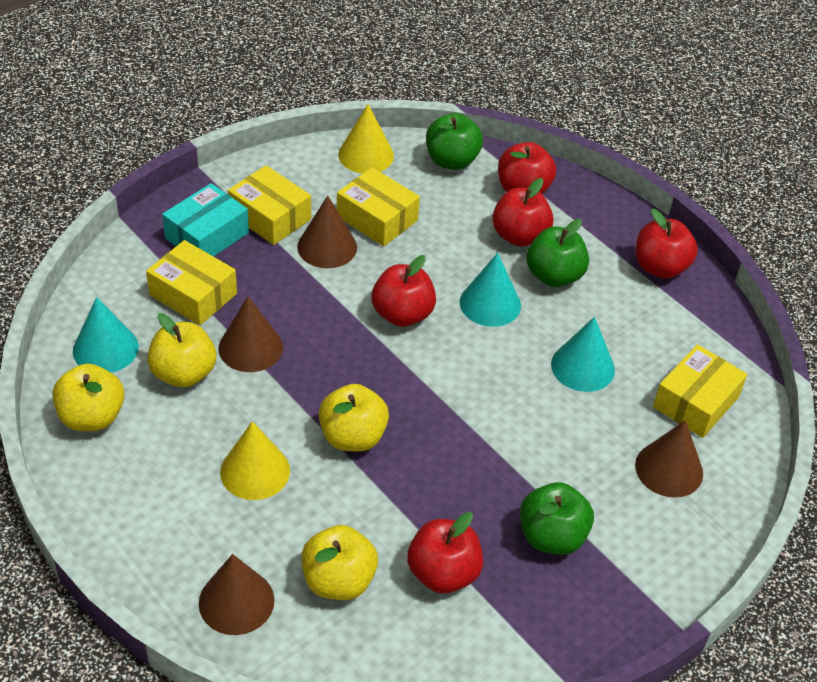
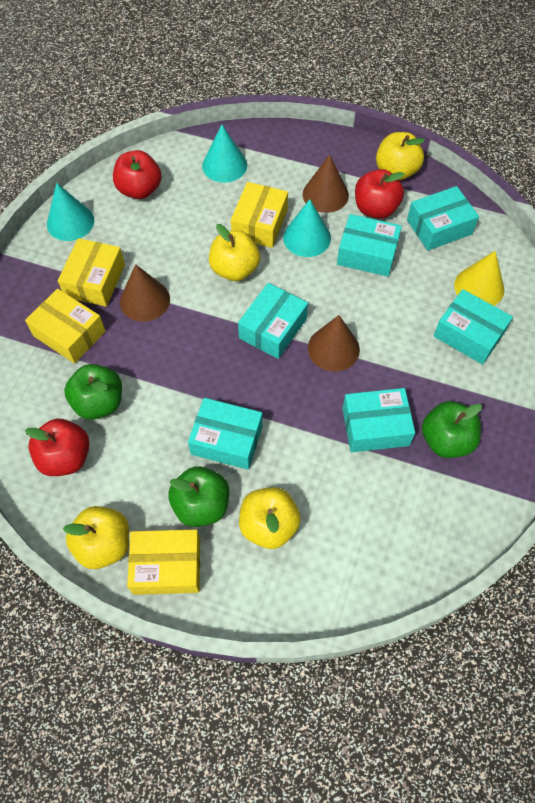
brown cone: 4 -> 3
red apple: 5 -> 3
turquoise box: 1 -> 6
yellow cone: 2 -> 1

